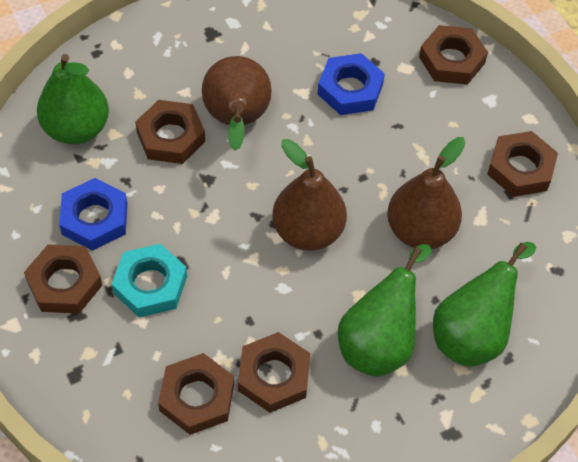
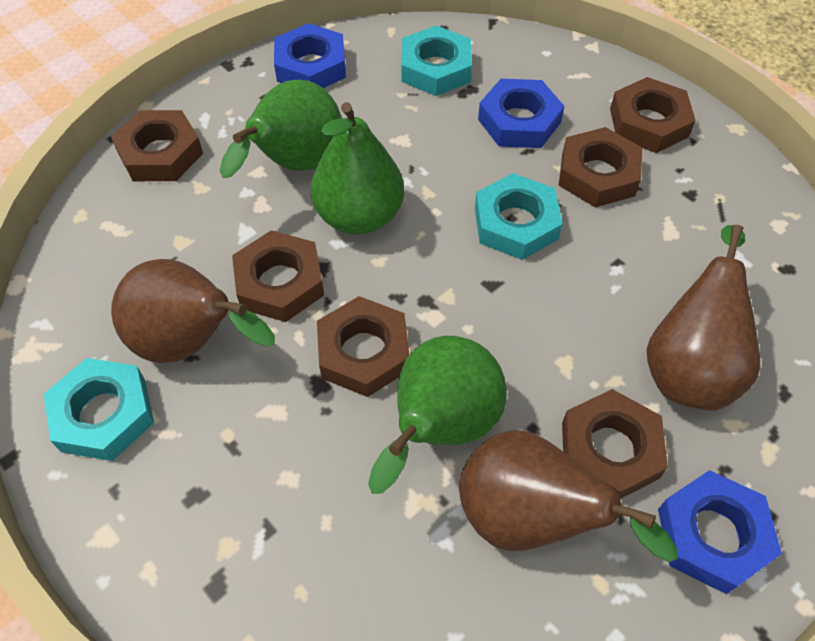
blue nut: 2 -> 3
turquoise nut: 1 -> 3

